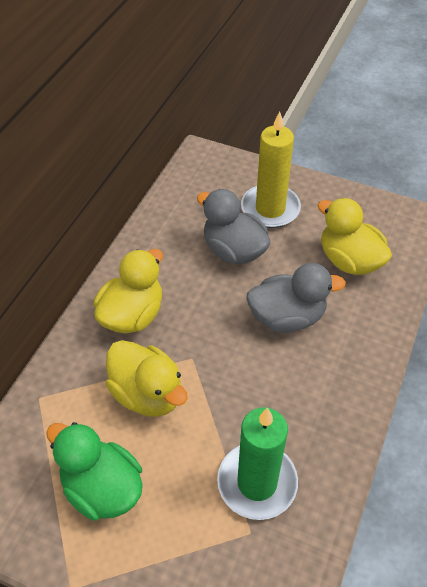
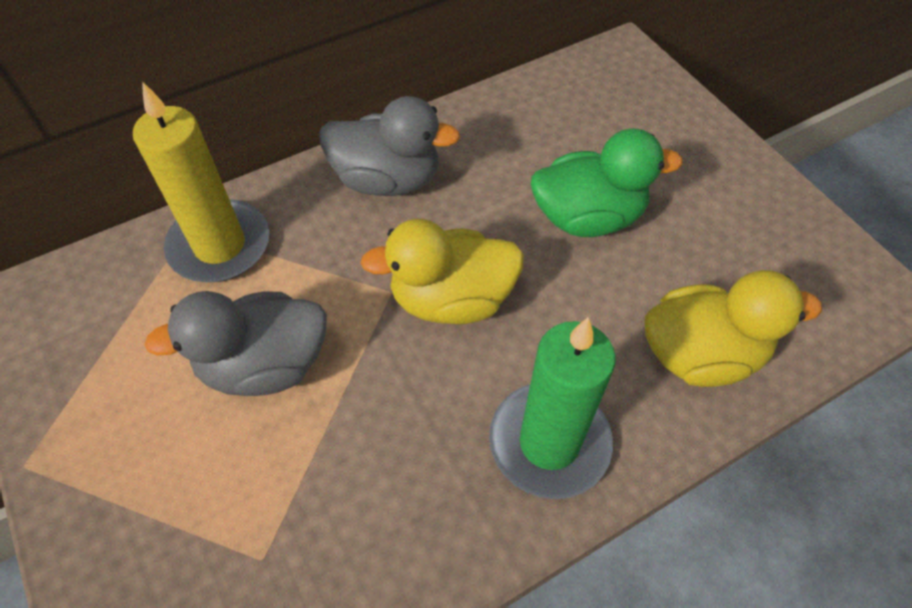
yellow duck: 3 -> 2

